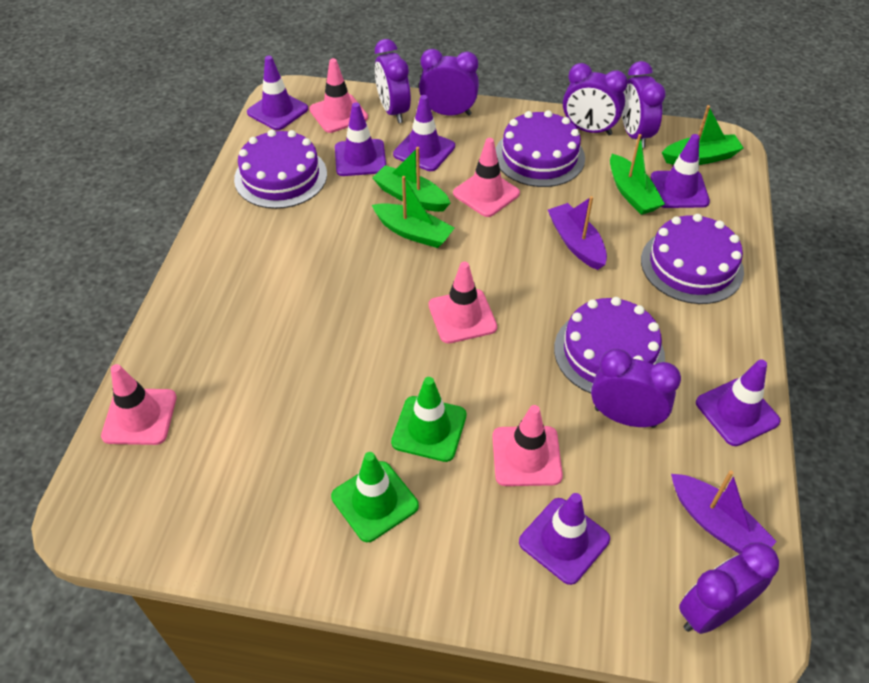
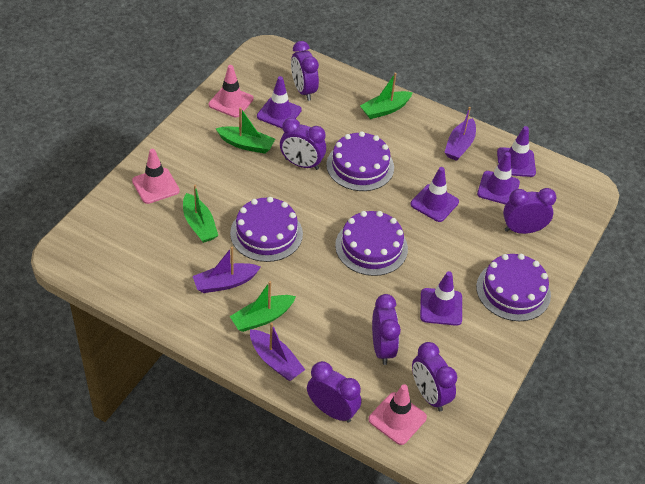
green traffic cone: 2 -> 0
pink traffic cone: 5 -> 3
purple boat: 2 -> 3
purple traffic cone: 6 -> 5

